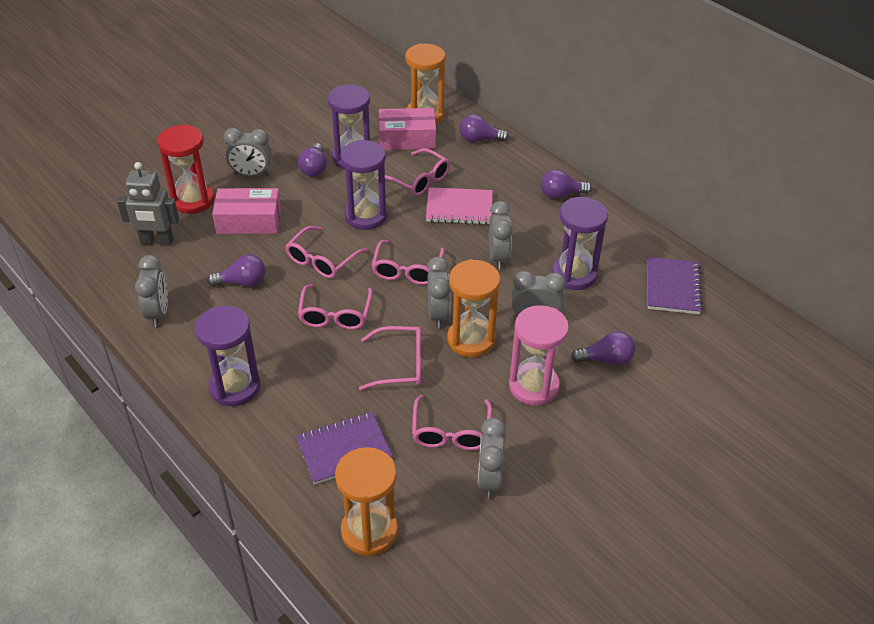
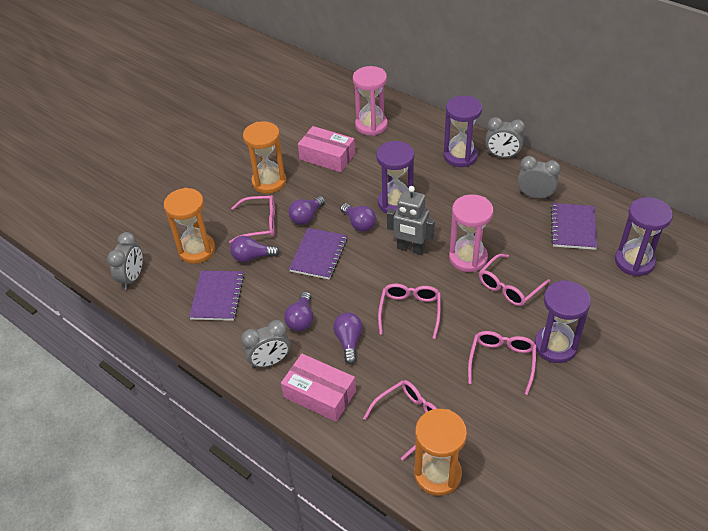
grey clock: 6 -> 4
pink glasses: 6 -> 5
pink hourglass: 1 -> 2
pink notebook: 1 -> 0
purple notebook: 2 -> 3
red hourglass: 1 -> 0

